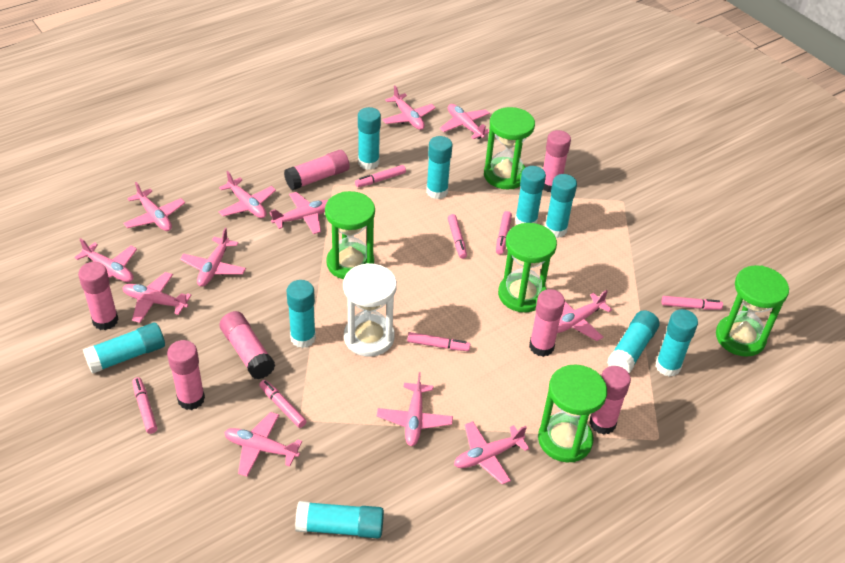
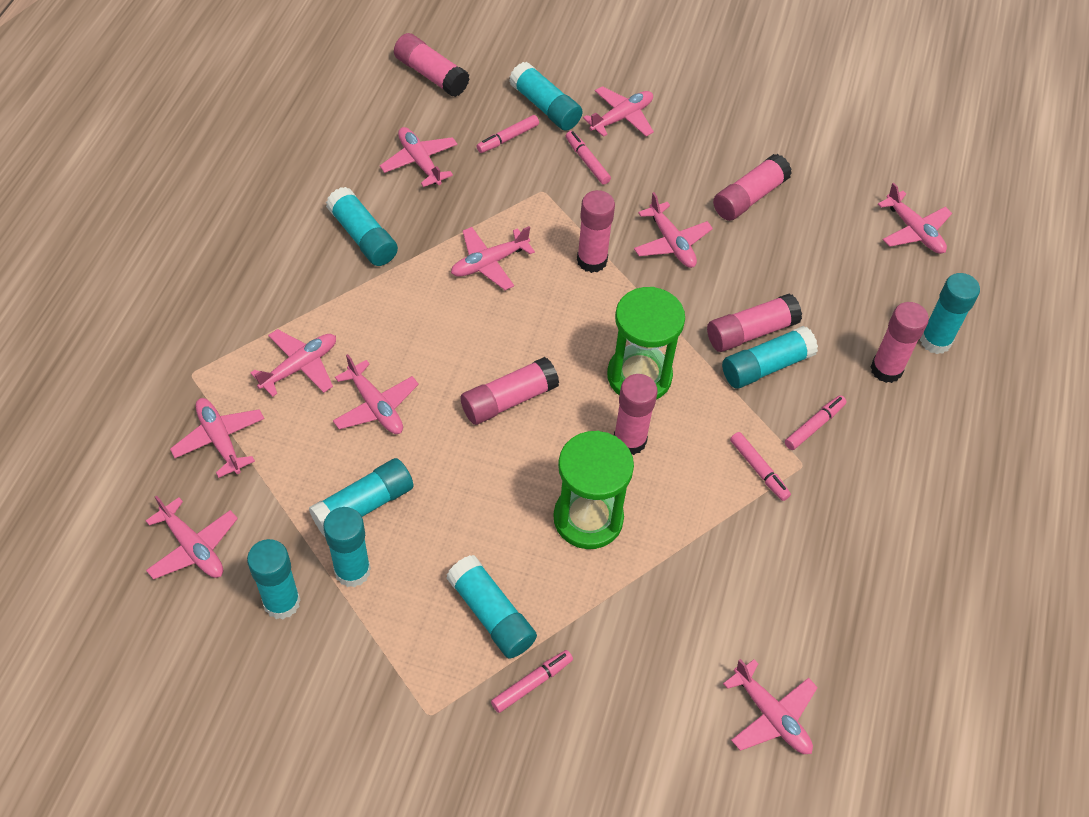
green hourglass: 5 -> 2
pink marker: 7 -> 5
pink plane: 12 -> 10
turquoise glue stick: 9 -> 8
white hourglass: 1 -> 0

